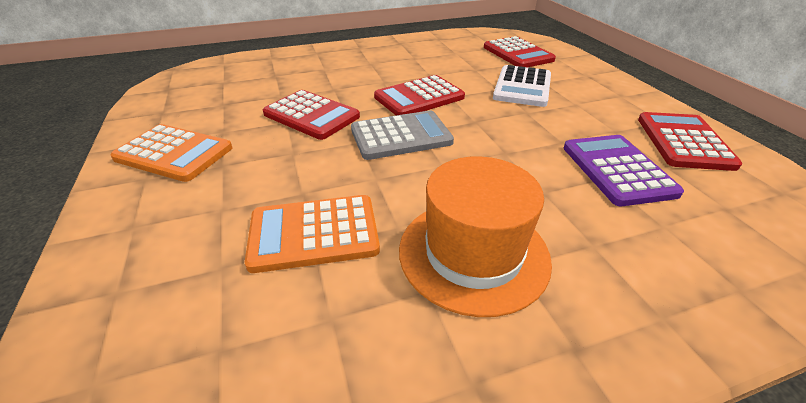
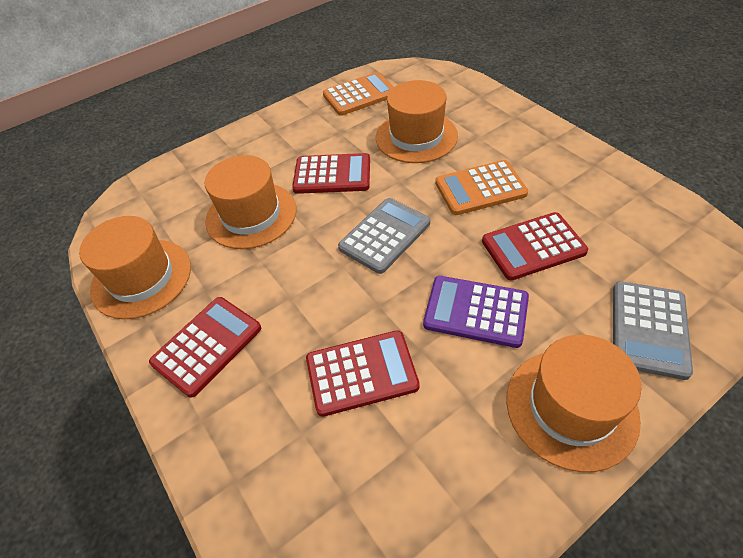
grey calculator: 1 -> 2
orange hat: 1 -> 4
white calculator: 1 -> 0

